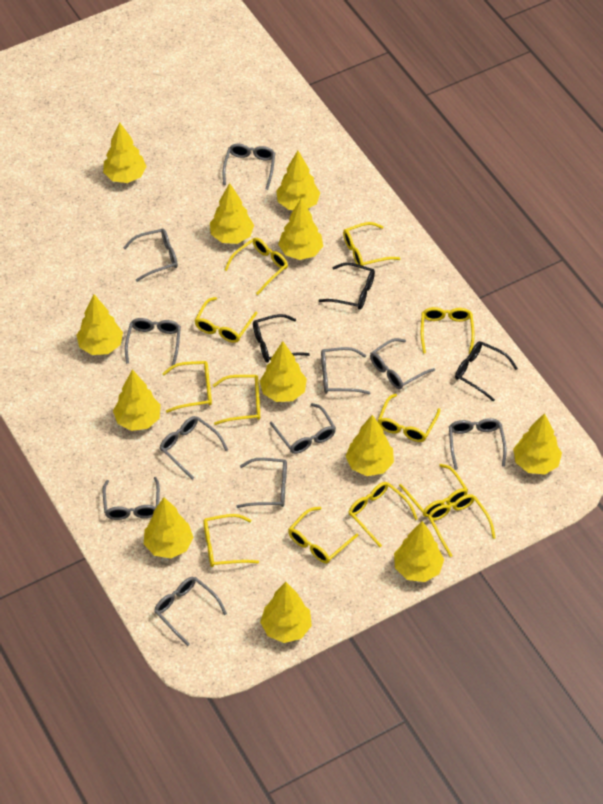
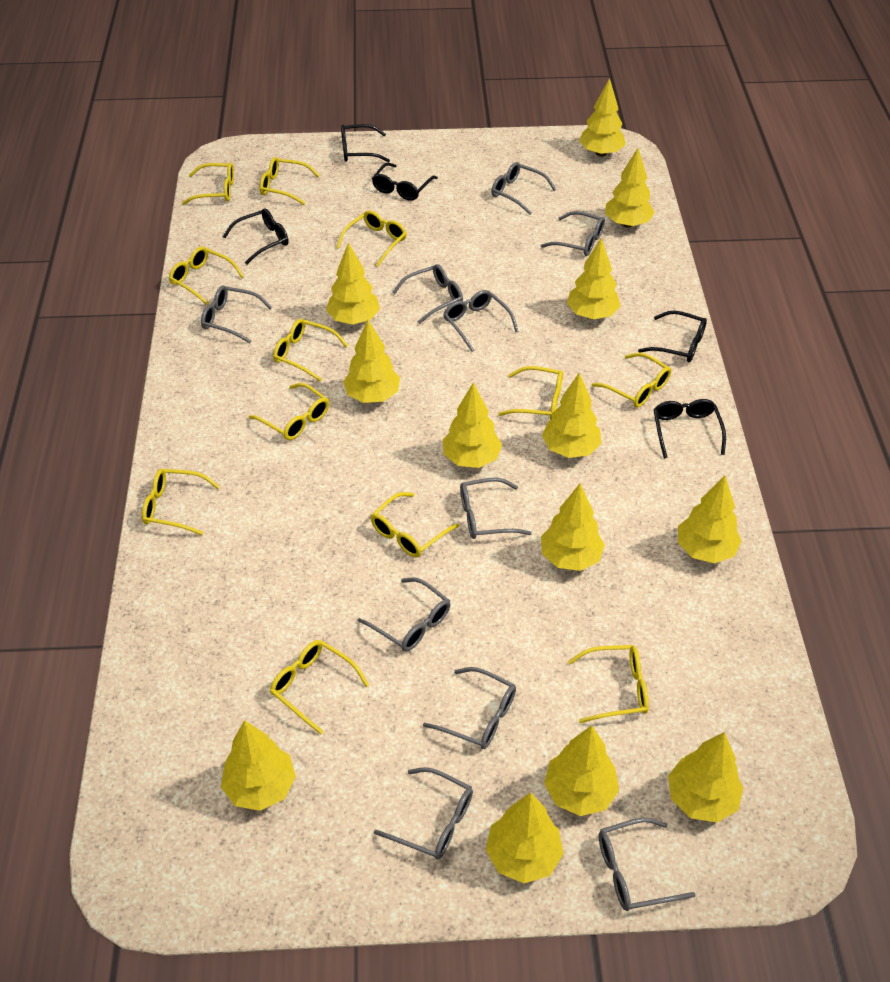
black glasses: 3 -> 5
grey glasses: 11 -> 10
yellow tree: 12 -> 13

